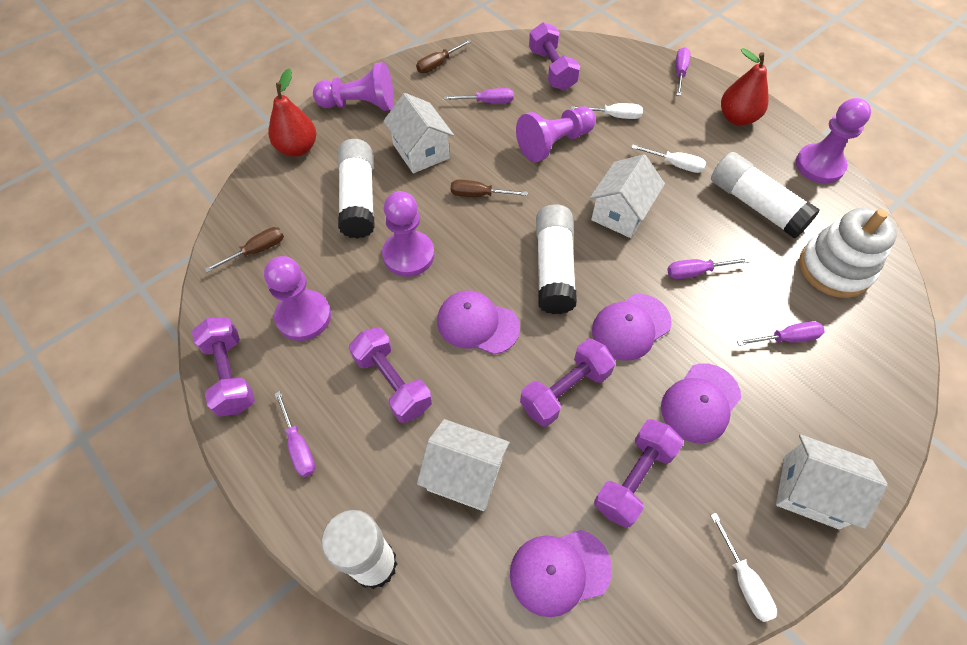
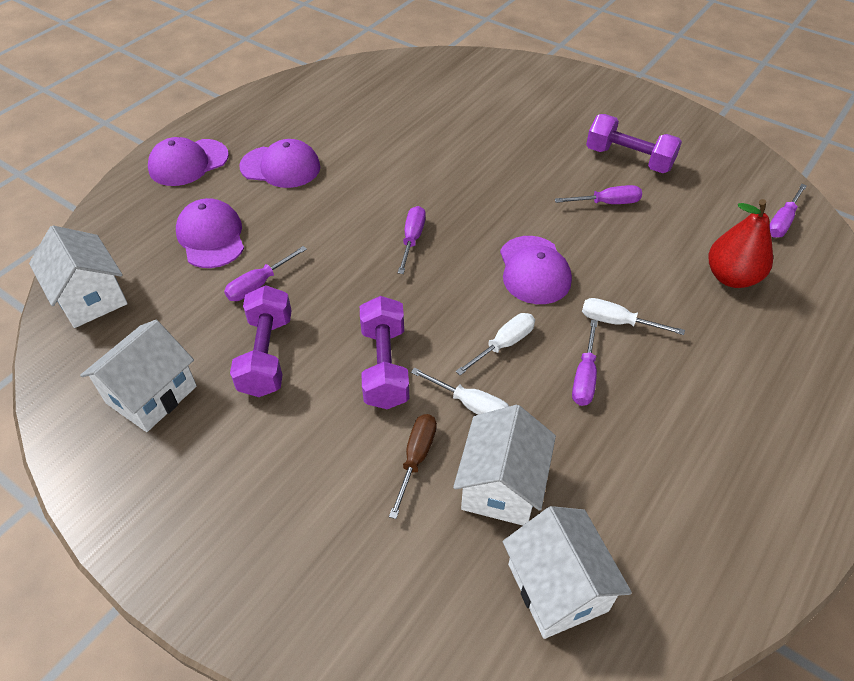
brown screwdriver: 3 -> 1
purple dumbbell: 5 -> 3
purple pawn: 5 -> 0
red pear: 2 -> 1
white glue stick: 4 -> 0
white stacking toy: 1 -> 0

